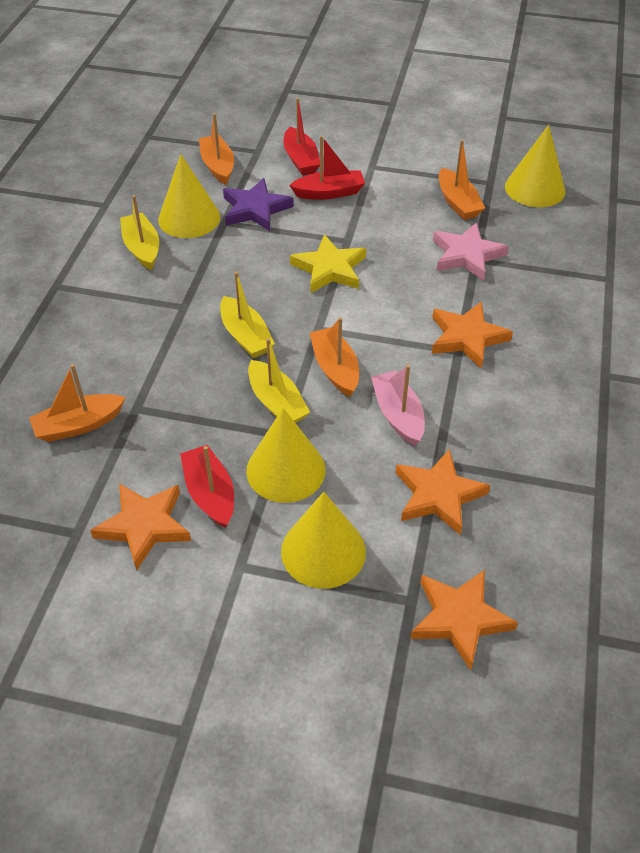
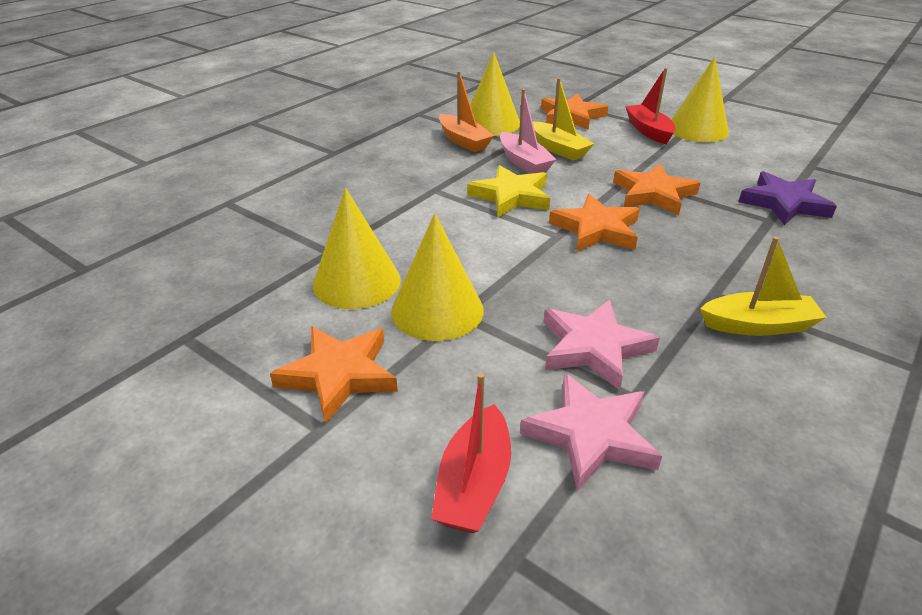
orange boat: 4 -> 1
pink star: 1 -> 2
red boat: 3 -> 2
yellow boat: 3 -> 2

